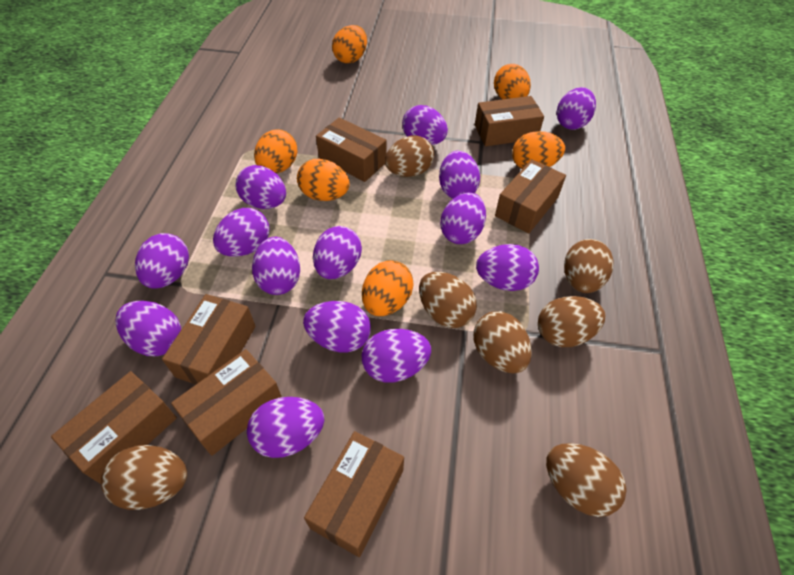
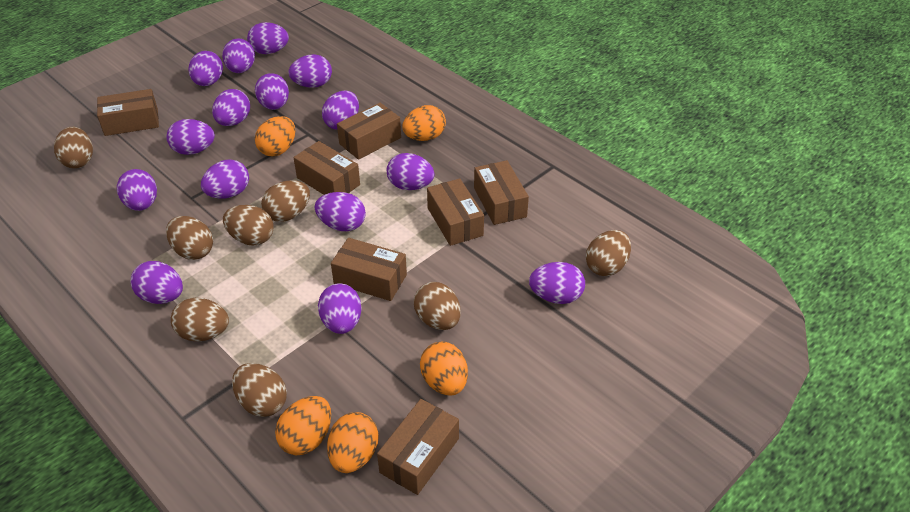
brown egg: 7 -> 8
orange egg: 6 -> 5
purple egg: 14 -> 15

